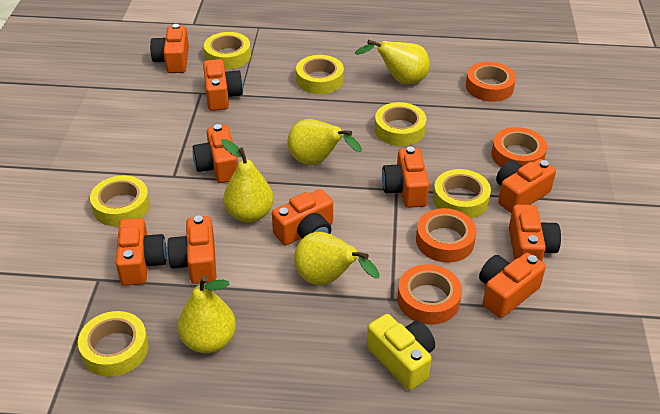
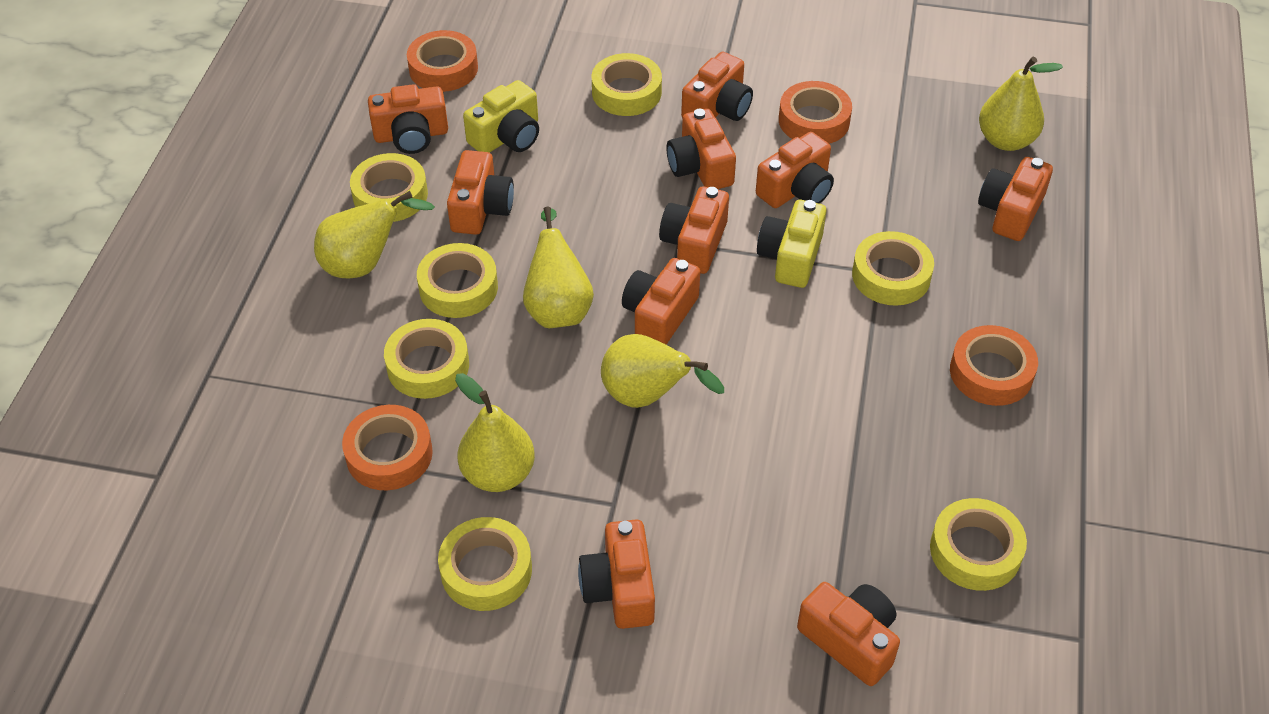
yellow camera: 1 -> 2
yellow tape: 6 -> 7

